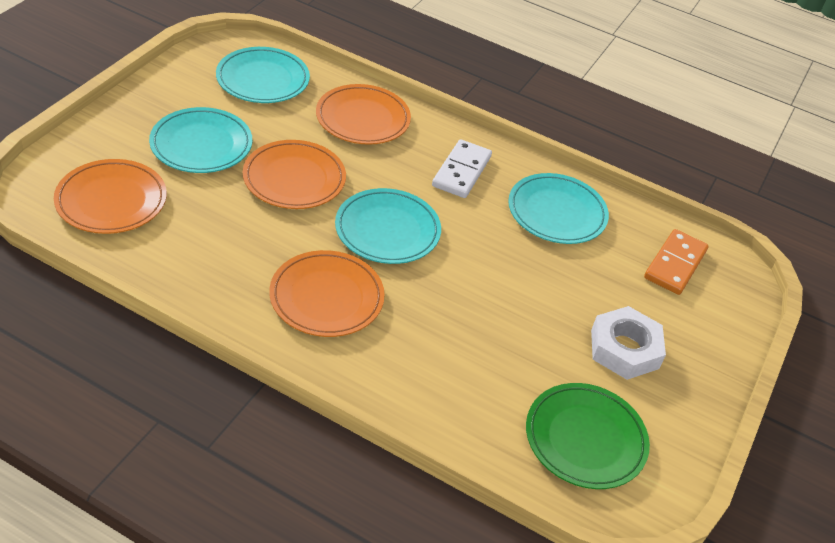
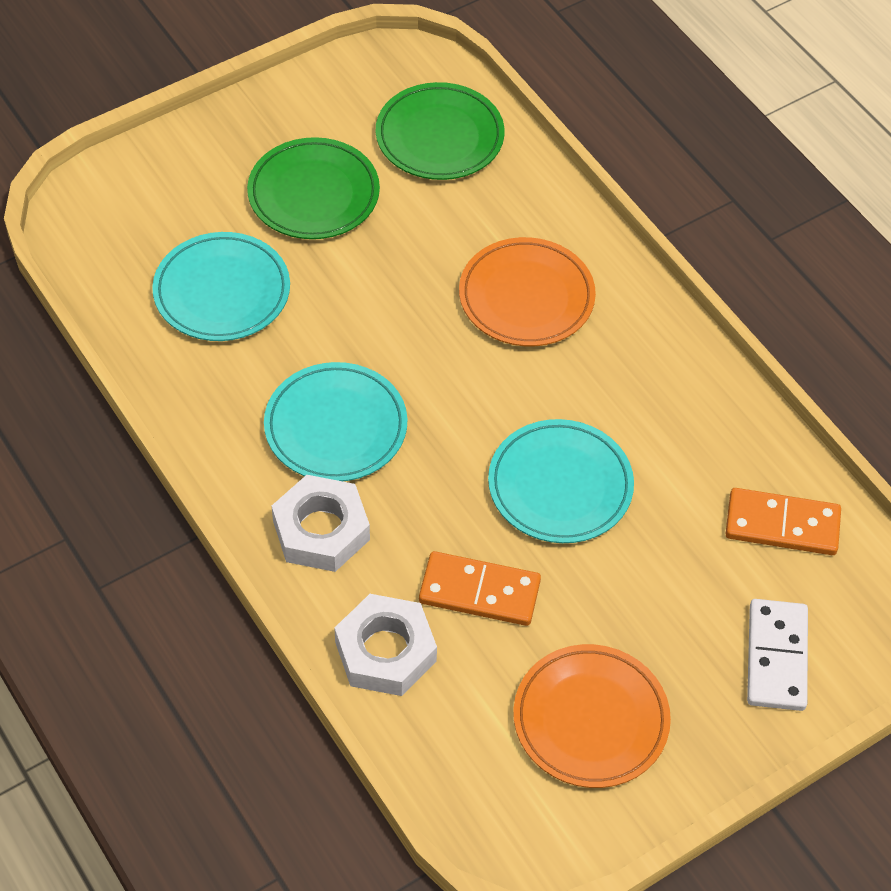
green plate: 1 -> 2
orange domino: 1 -> 2
orange plate: 4 -> 2
turquoise plate: 4 -> 3
white nut: 1 -> 2

